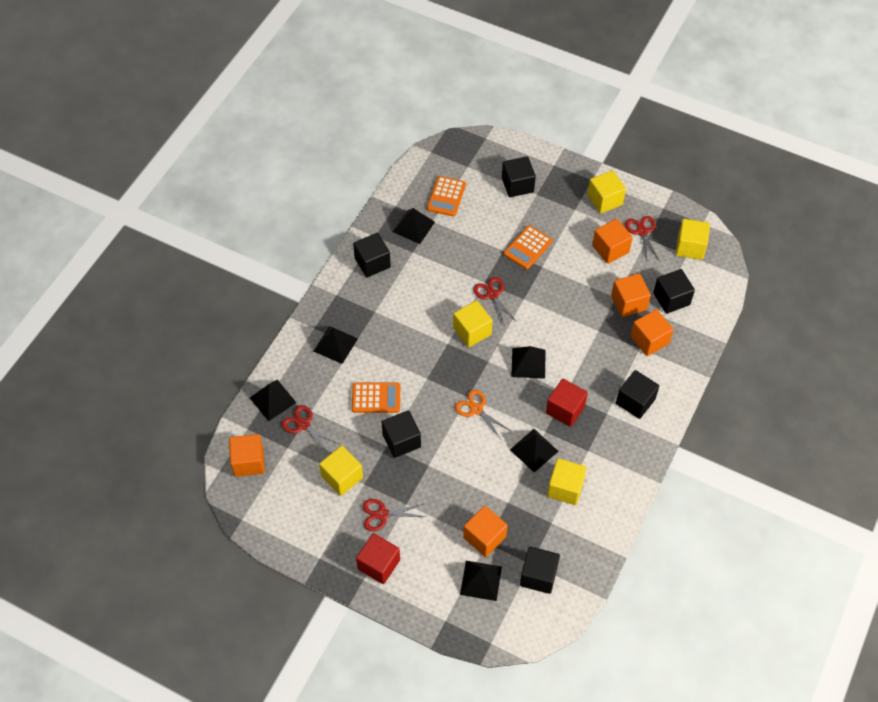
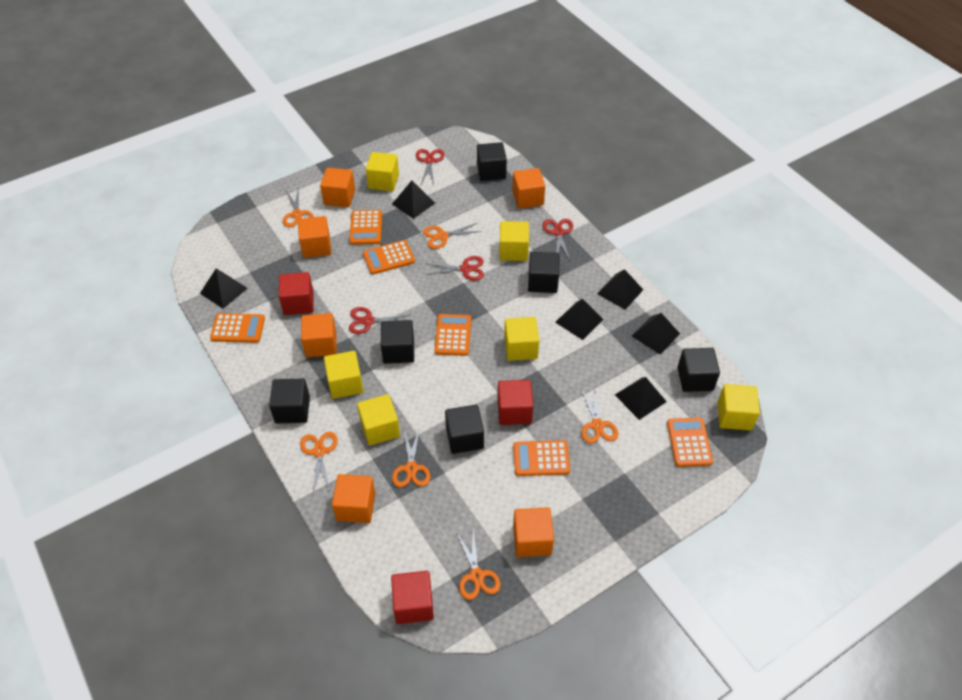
orange calculator: 3 -> 6
orange cube: 5 -> 6
orange scissors: 1 -> 6
red cube: 2 -> 3
yellow cube: 5 -> 6

